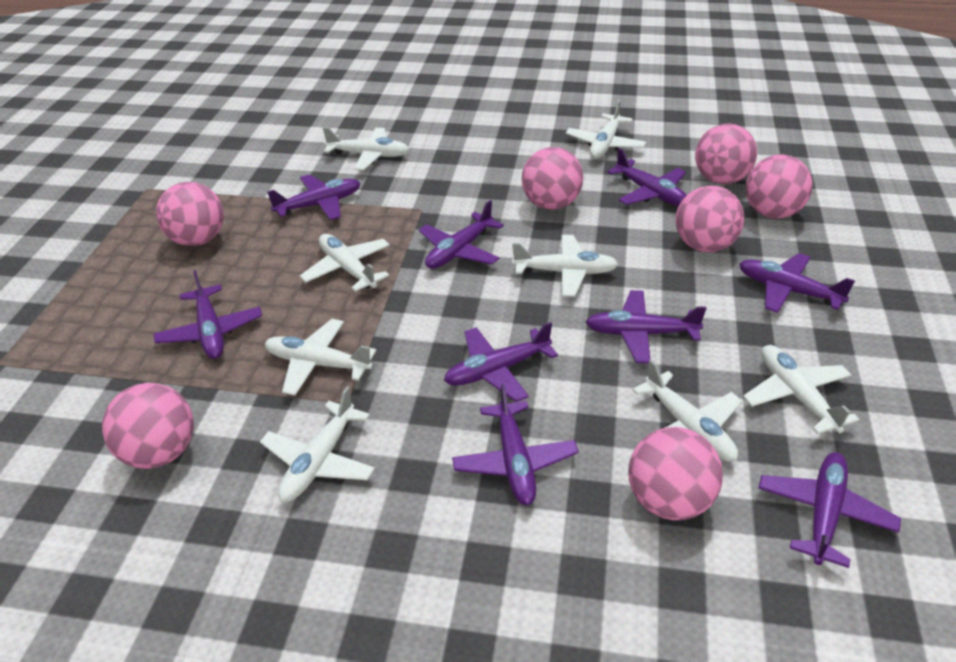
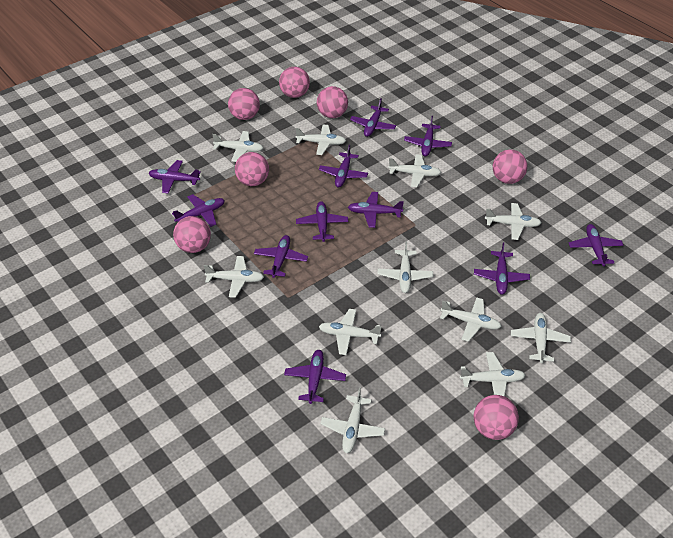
purple plane: 9 -> 11
white plane: 8 -> 11

